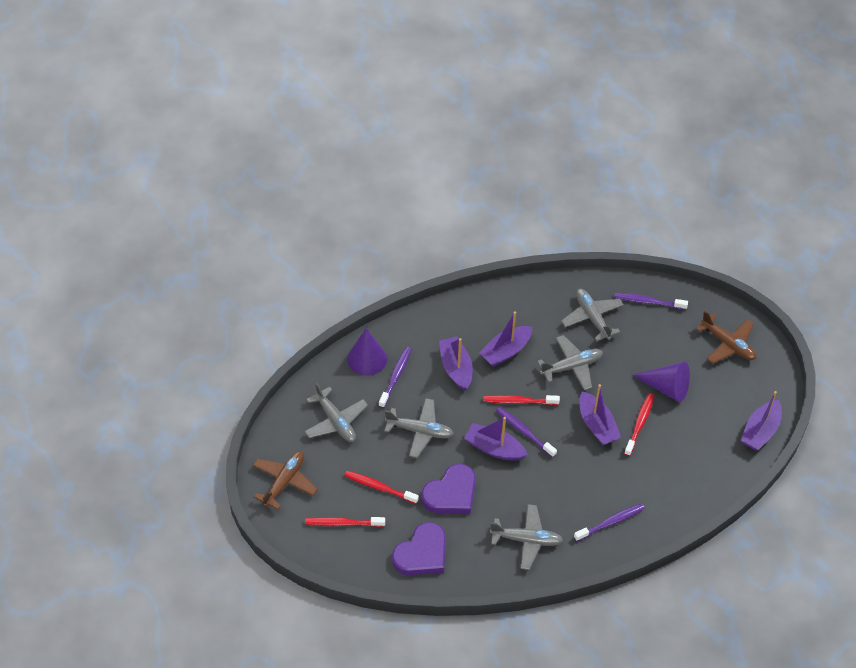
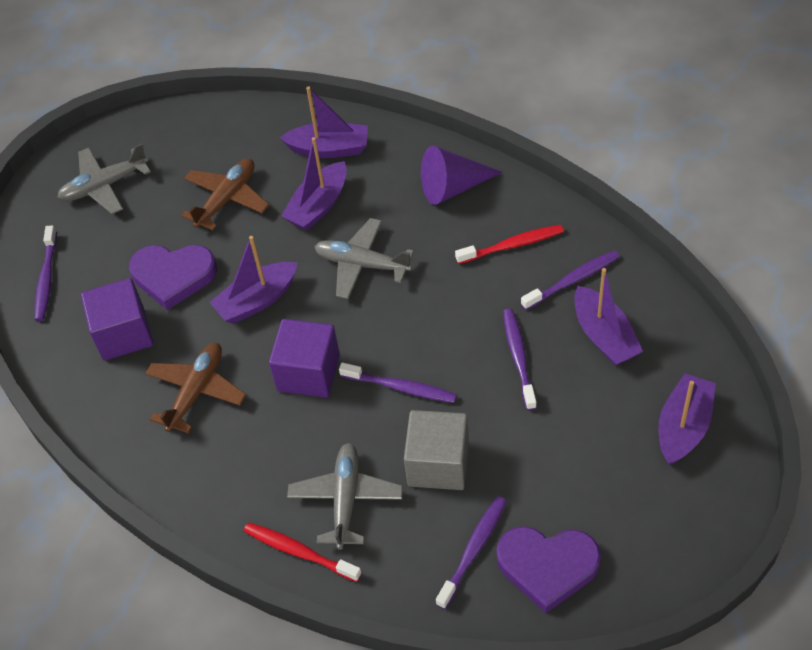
grey cube: 0 -> 1
grey plane: 5 -> 3
purple cone: 2 -> 1
purple cube: 0 -> 2
purple toothbrush: 4 -> 5
red toothbrush: 4 -> 2

